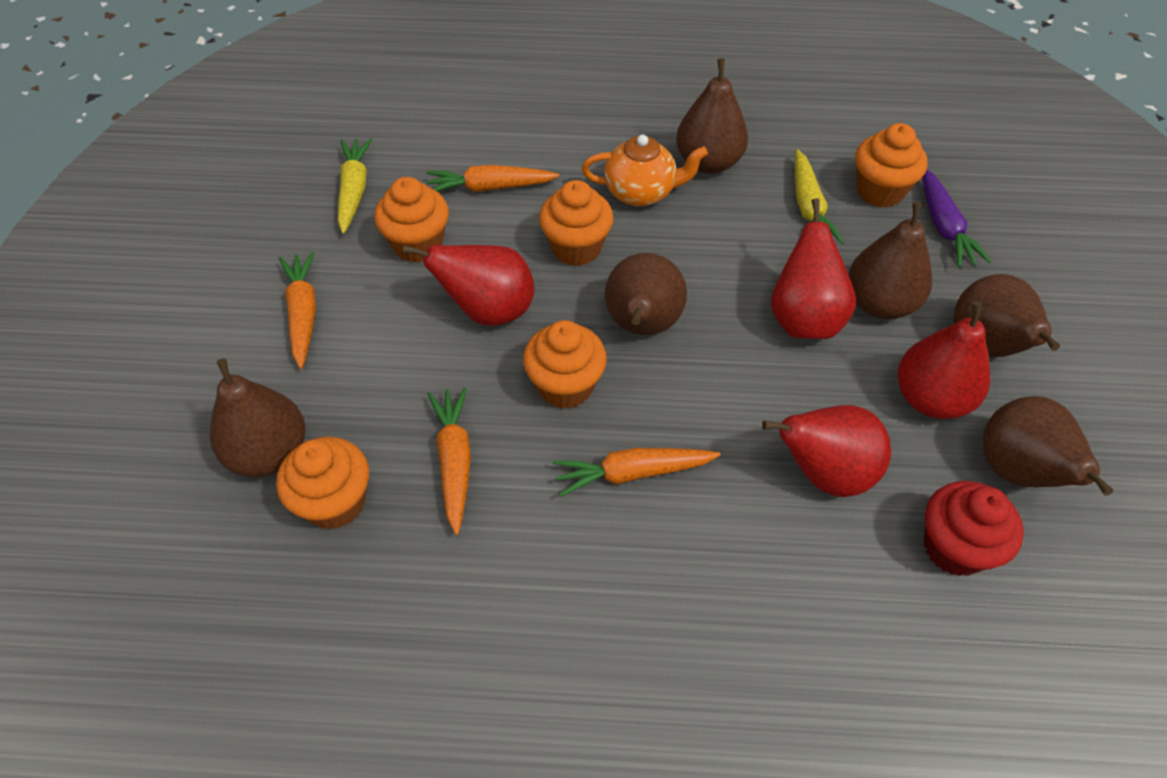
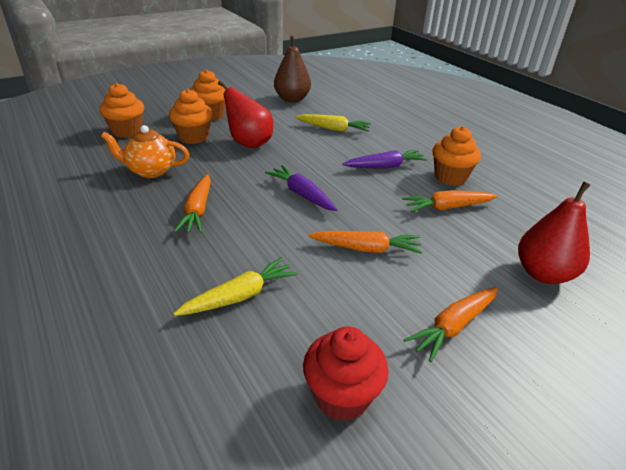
brown pear: 6 -> 1
orange cupcake: 5 -> 4
purple carrot: 1 -> 2
red pear: 4 -> 2

